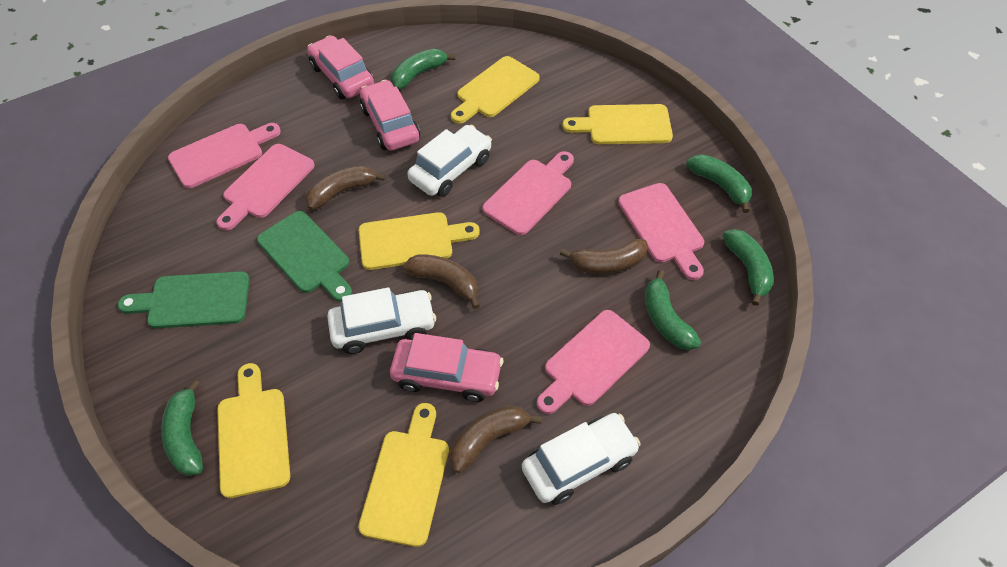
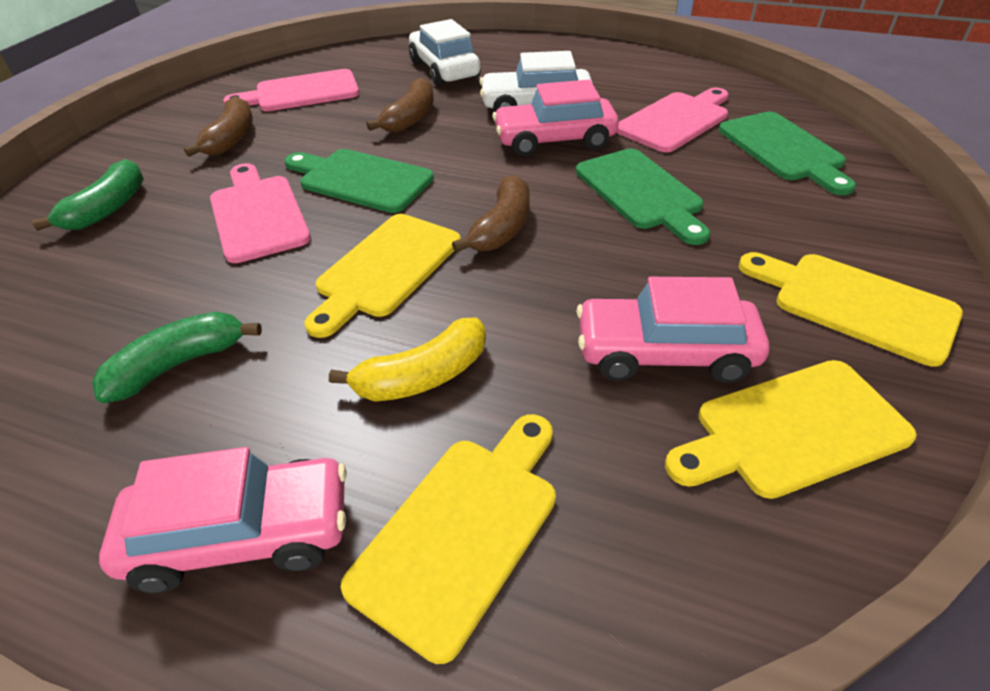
brown banana: 4 -> 3
green banana: 5 -> 2
green cutting board: 2 -> 3
pink cutting board: 5 -> 3
white car: 3 -> 2
yellow banana: 0 -> 1
yellow cutting board: 5 -> 4

